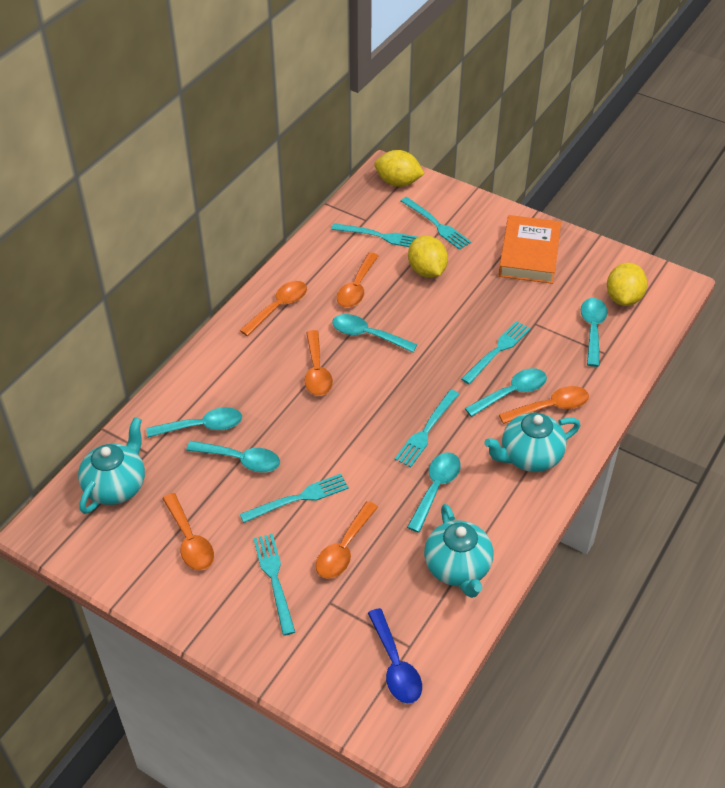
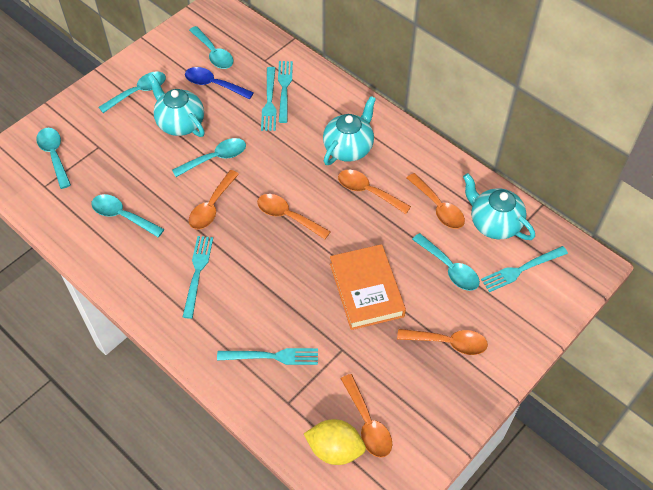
turquoise fork: 6 -> 5
yellow lemon: 3 -> 1

